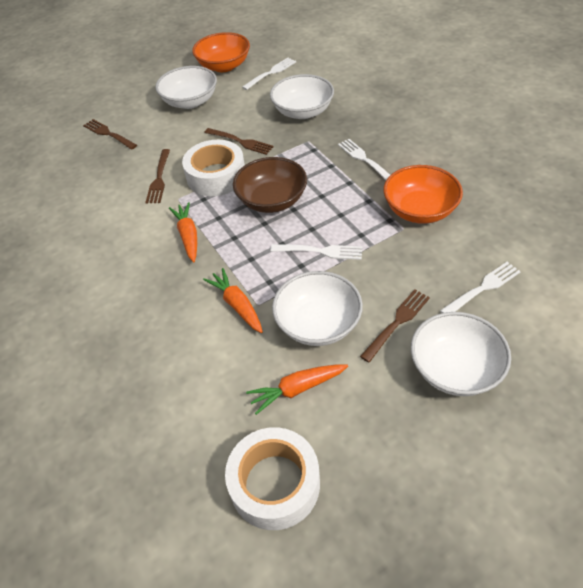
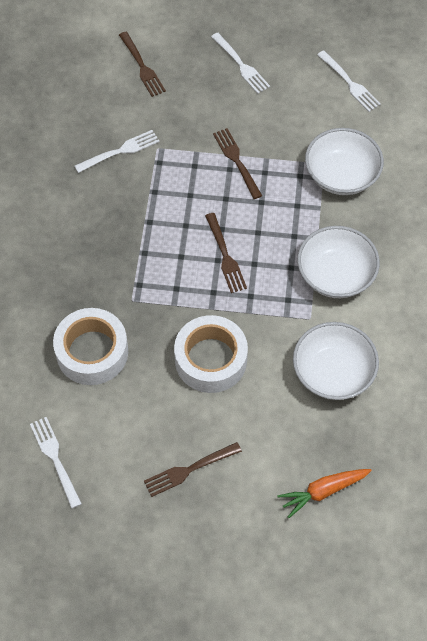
brown bowl: 1 -> 0
orange bowl: 2 -> 0
orange carrot: 3 -> 1
white bowl: 4 -> 3

